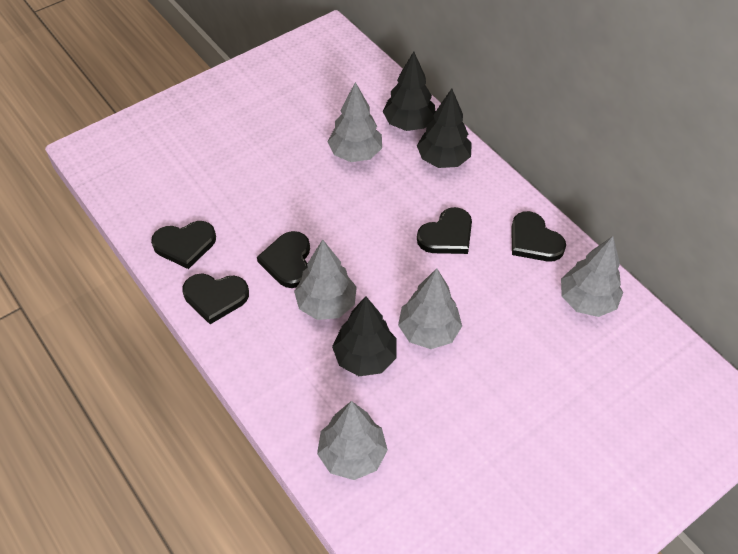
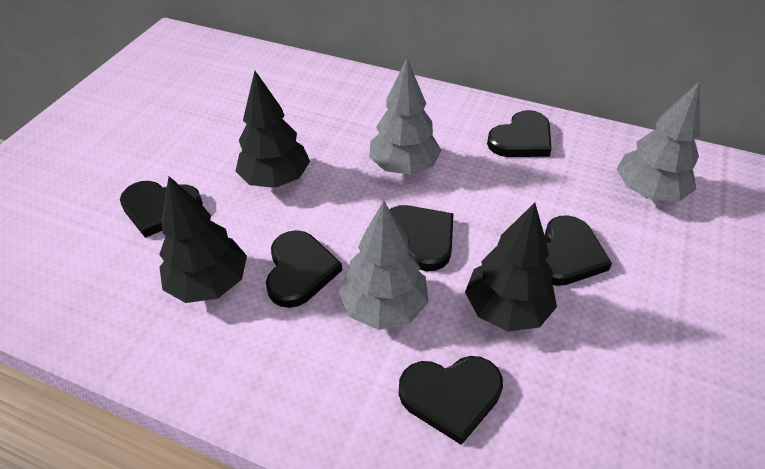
black heart: 5 -> 6
grey tree: 5 -> 3

